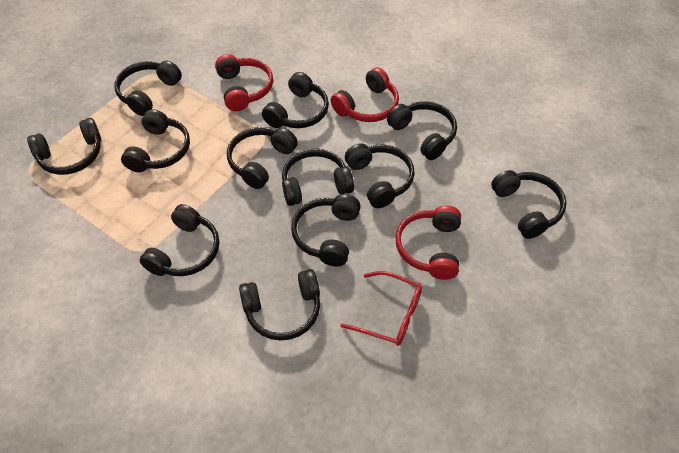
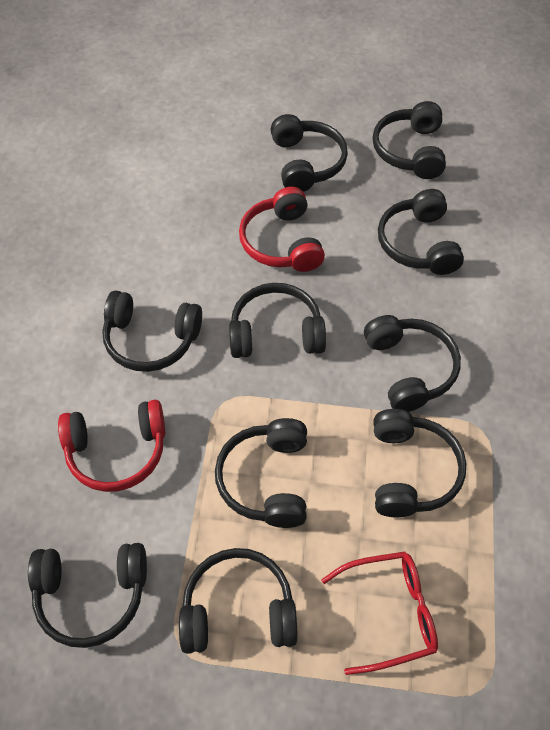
black headphones: 12 -> 10
red headphones: 3 -> 2

